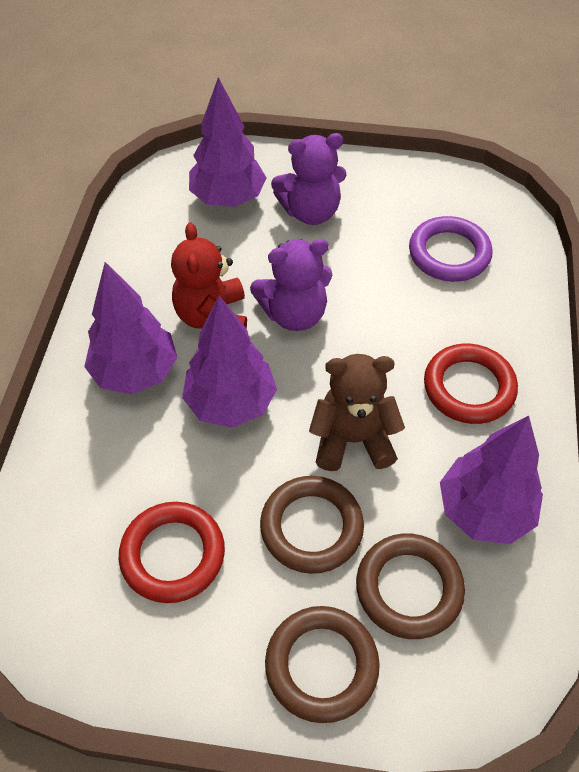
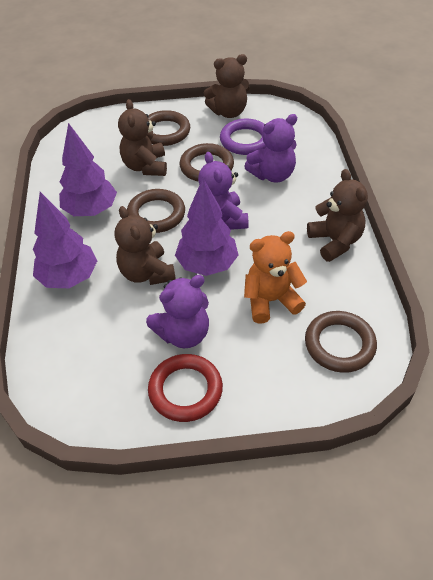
brown ring: 3 -> 4
brown teddy bear: 1 -> 4
orange teddy bear: 0 -> 1
purple teddy bear: 2 -> 3
purple tree: 4 -> 3
red ring: 2 -> 1
red teddy bear: 1 -> 0

